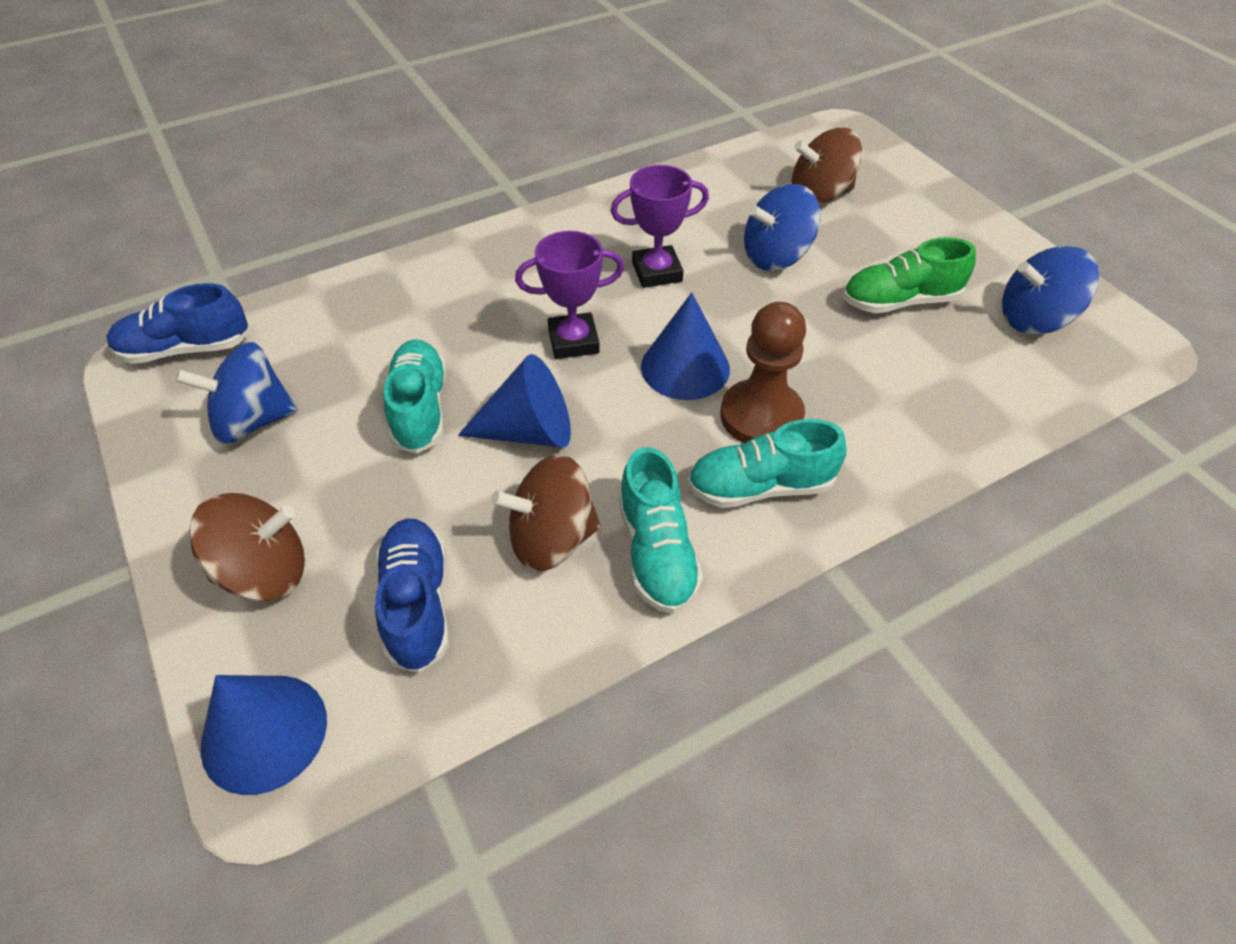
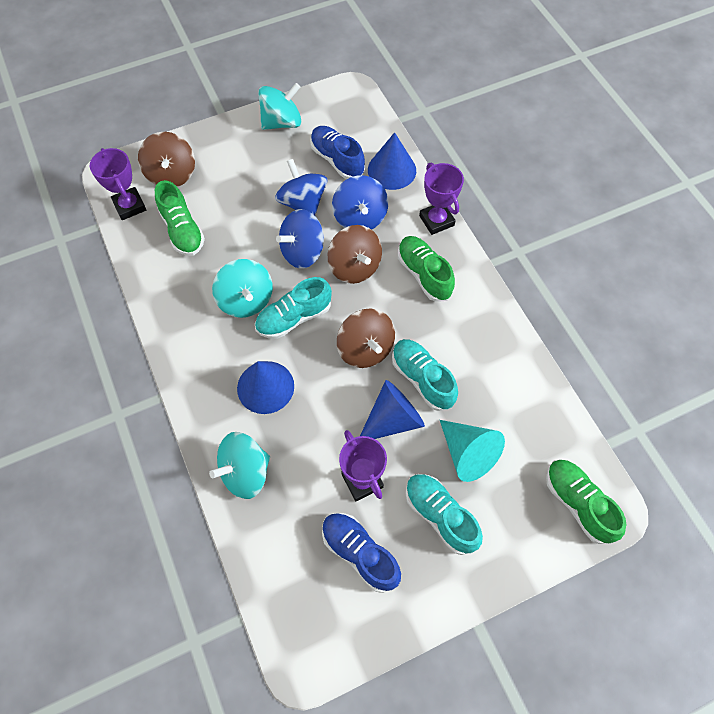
brown pawn: 1 -> 0
green shoe: 1 -> 3
purple trophy: 2 -> 3
turquoise cone: 0 -> 1
turquoise spinning top: 0 -> 3

